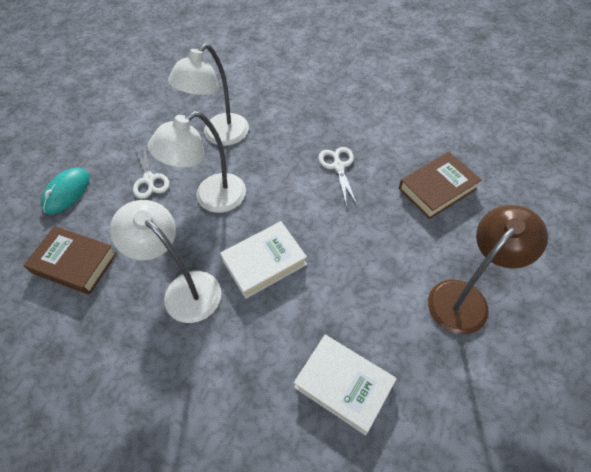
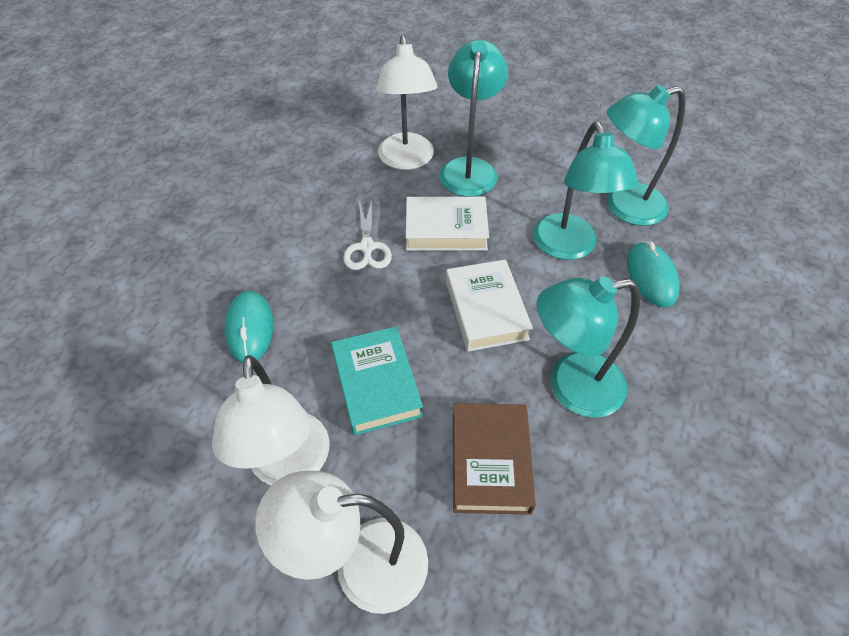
brown book: 2 -> 1
brown lamp: 1 -> 0
turquoise book: 0 -> 1
turquoise lamp: 0 -> 4
turquoise mouse: 1 -> 2
white scissors: 2 -> 1

